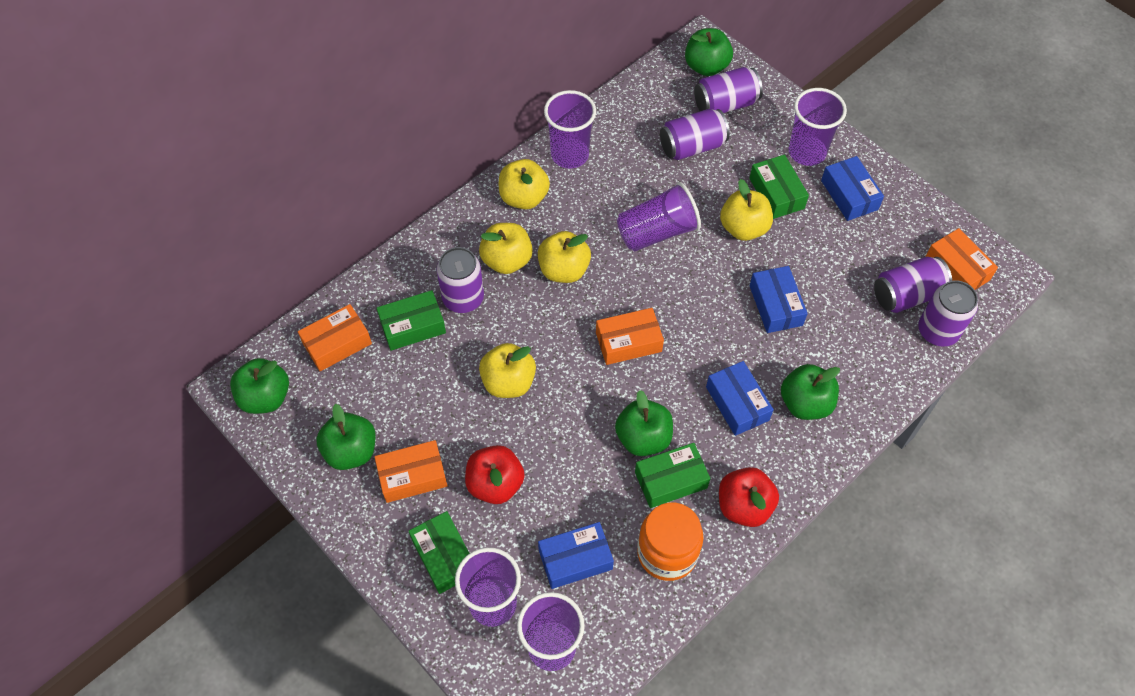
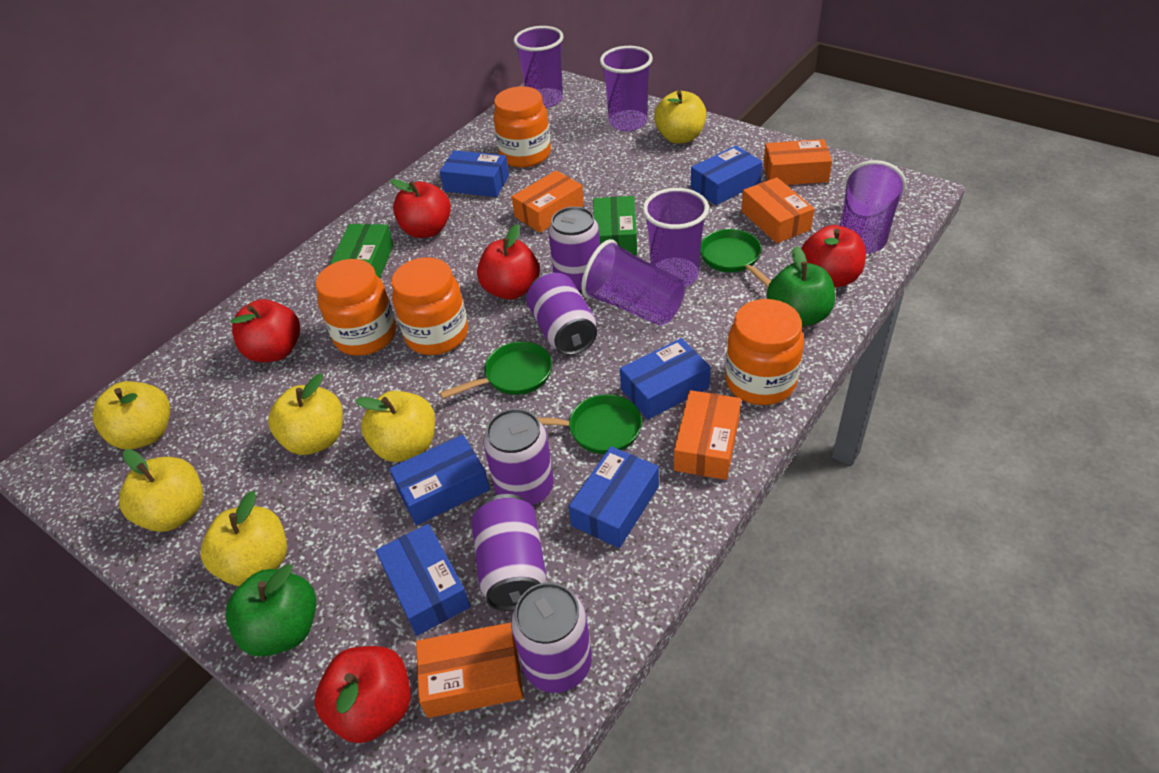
blue box: 4 -> 6
green apple: 5 -> 2
green box: 4 -> 2
green pan: 0 -> 3
orange box: 4 -> 5
orange jar: 1 -> 4
red apple: 2 -> 5
yellow apple: 5 -> 6

